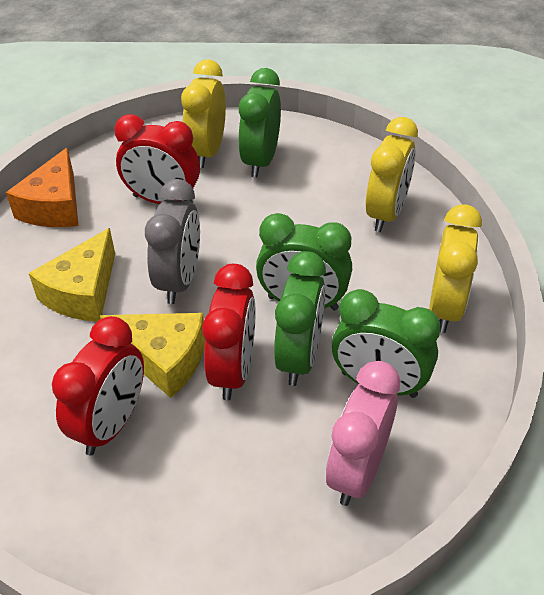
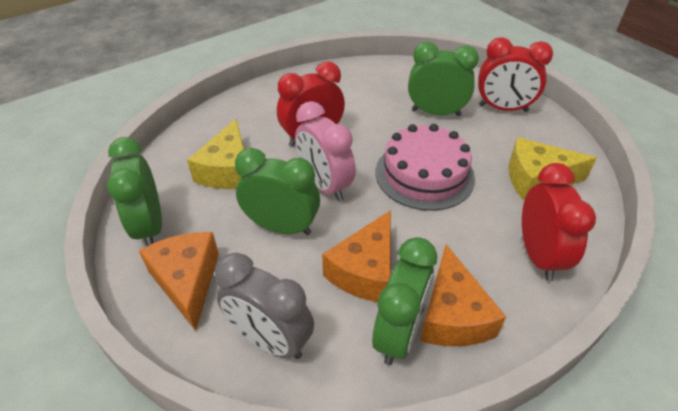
orange cheese: 1 -> 3
pink cake: 0 -> 1
yellow clock: 3 -> 0

